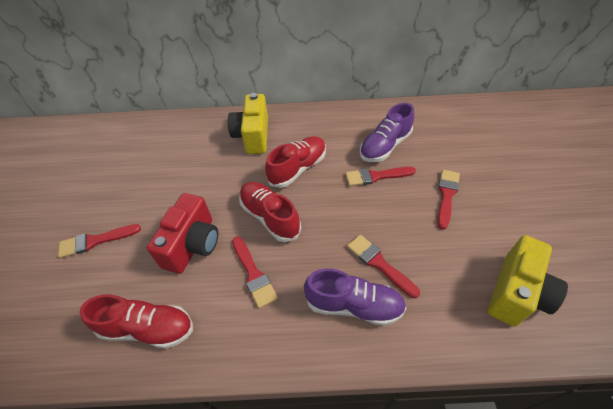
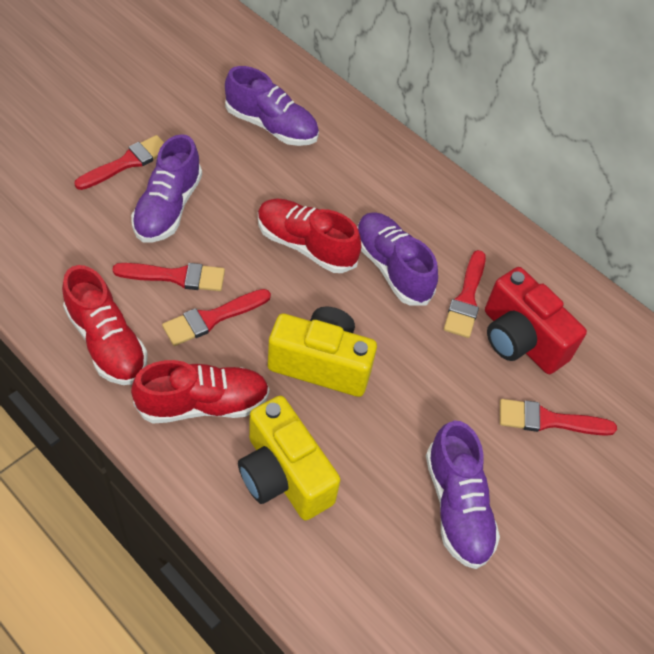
purple shoe: 2 -> 4

